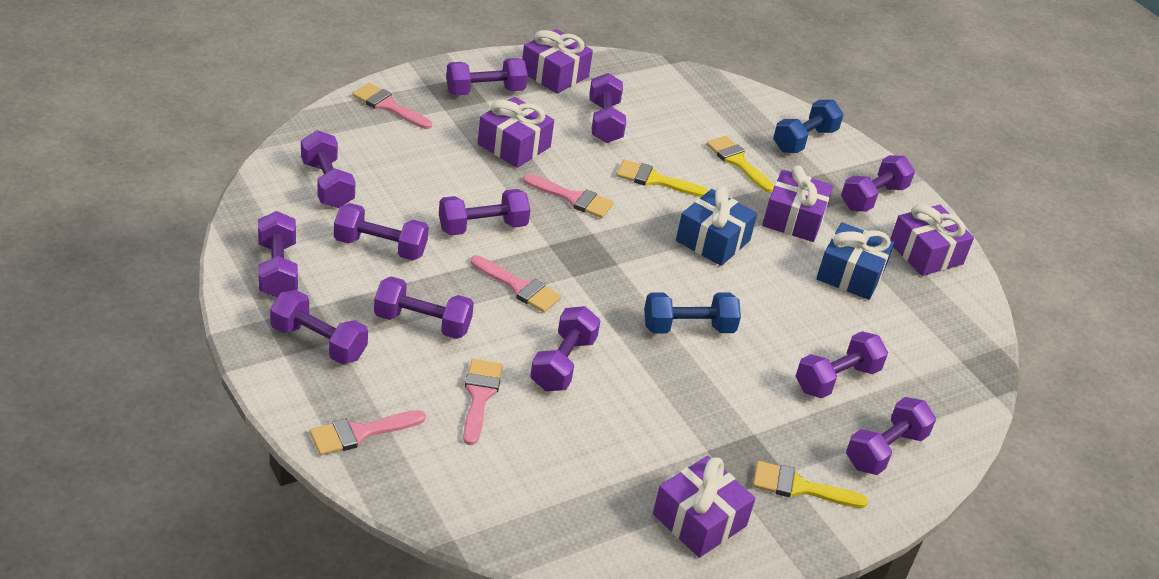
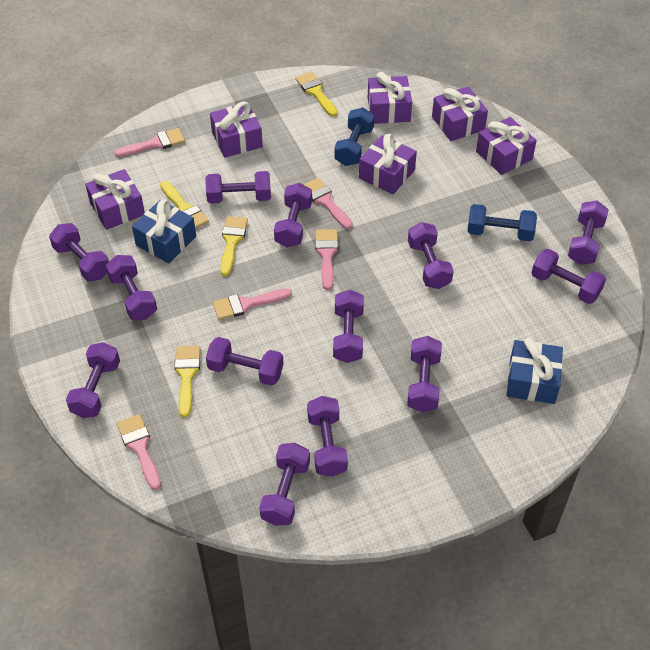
purple dumbbell: 12 -> 13
purple gift: 5 -> 6
yellow brush: 3 -> 4

